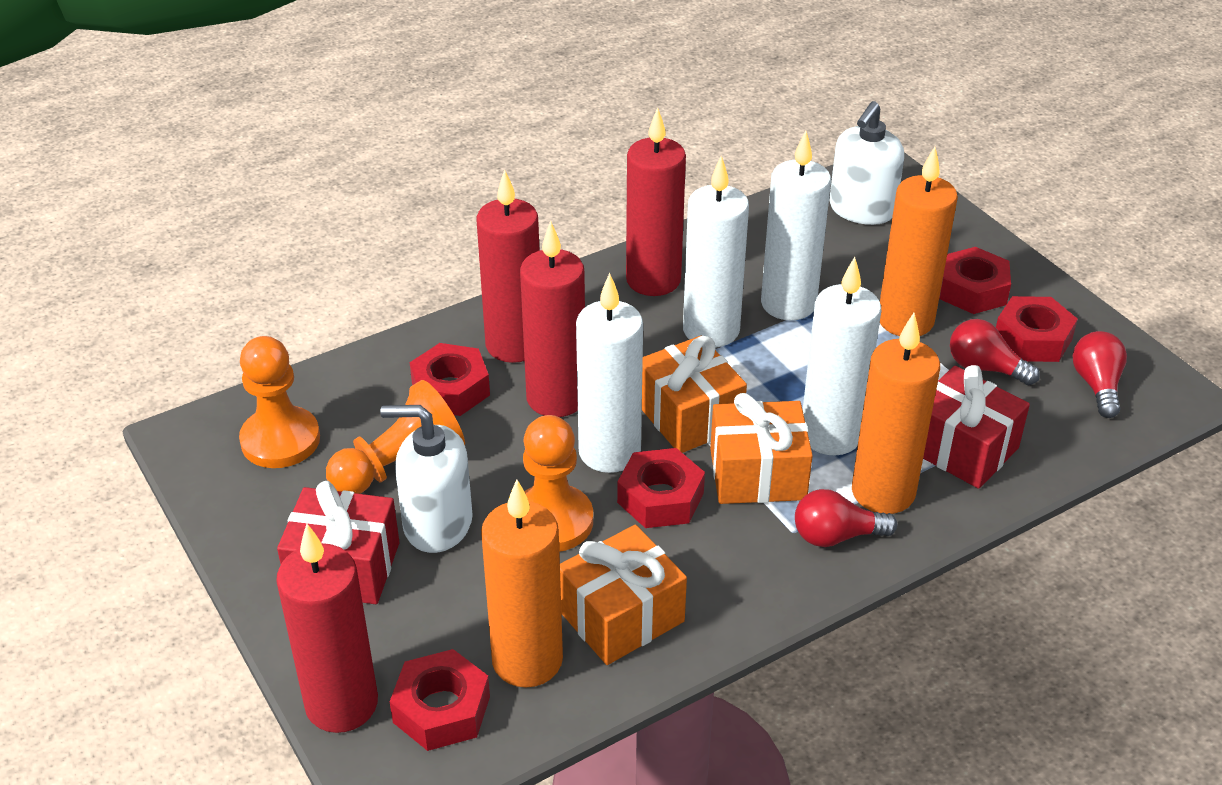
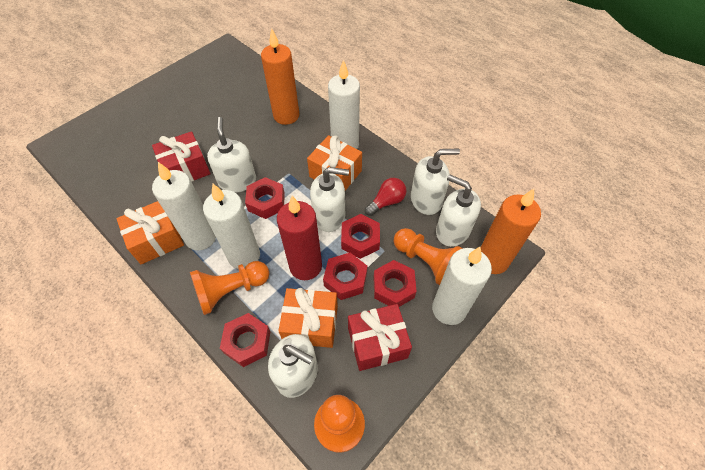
orange candle: 3 -> 2
red candle: 4 -> 1
red light bulb: 3 -> 1
white soap dispenser: 2 -> 5

